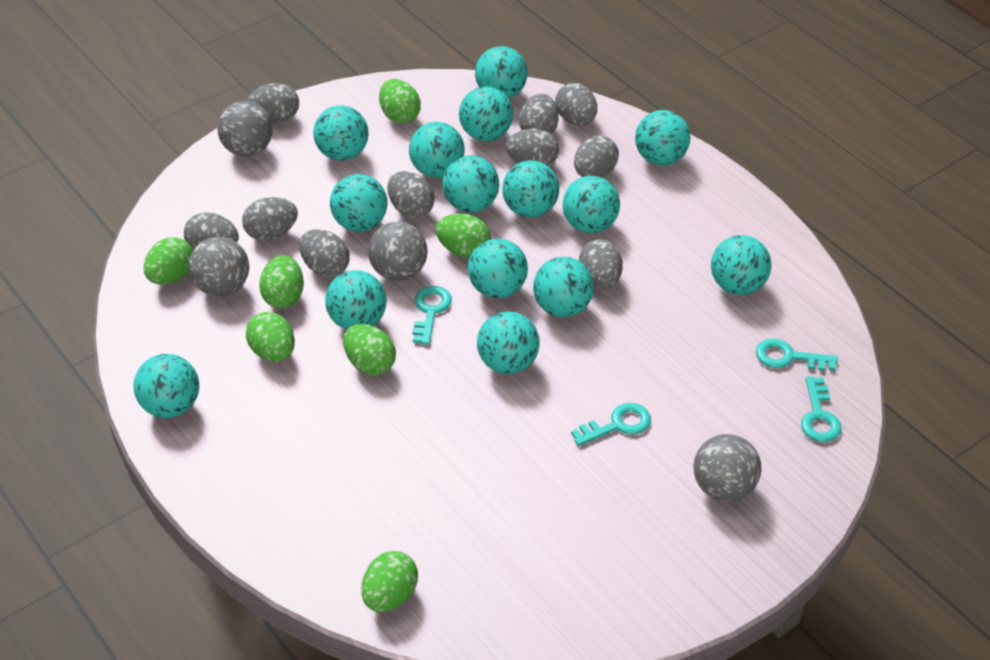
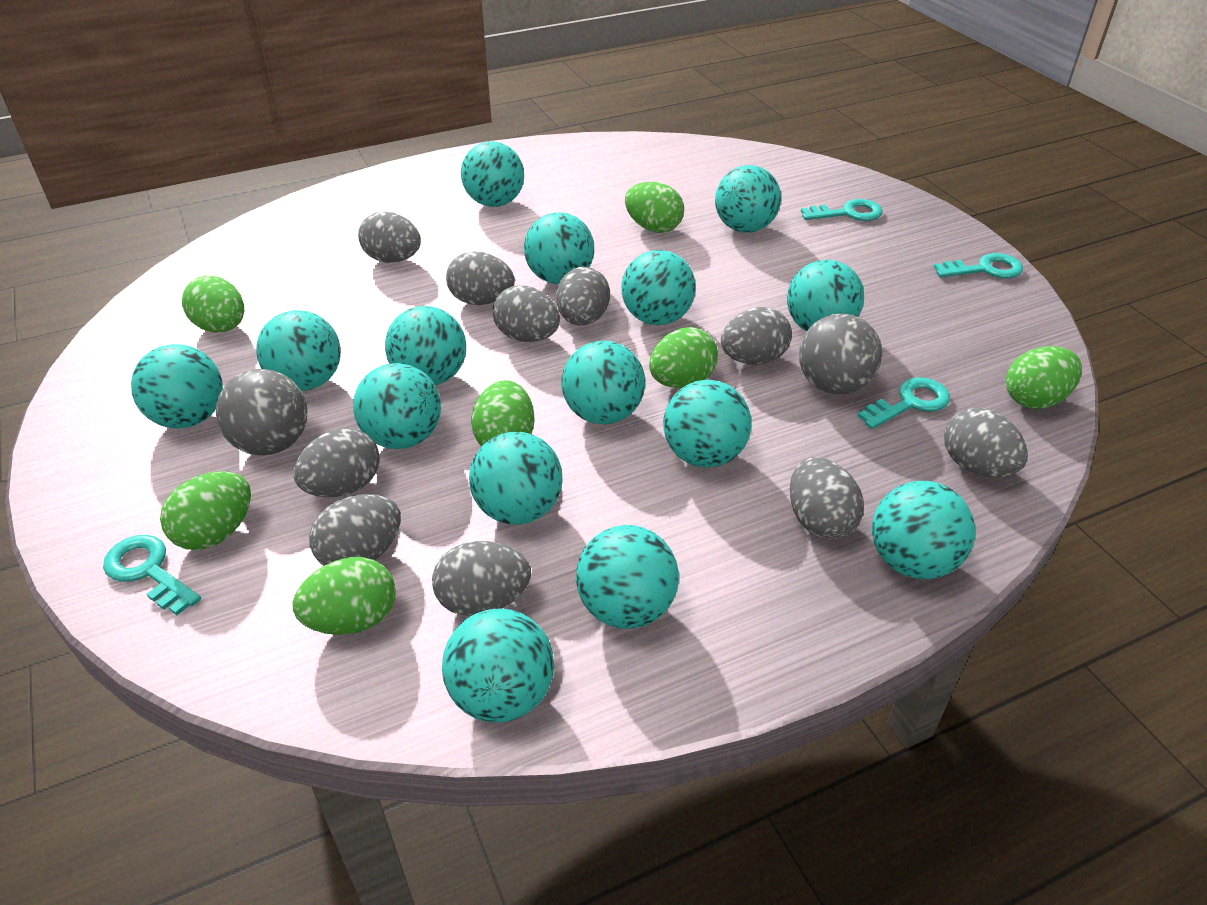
grey ball: 4 -> 2

